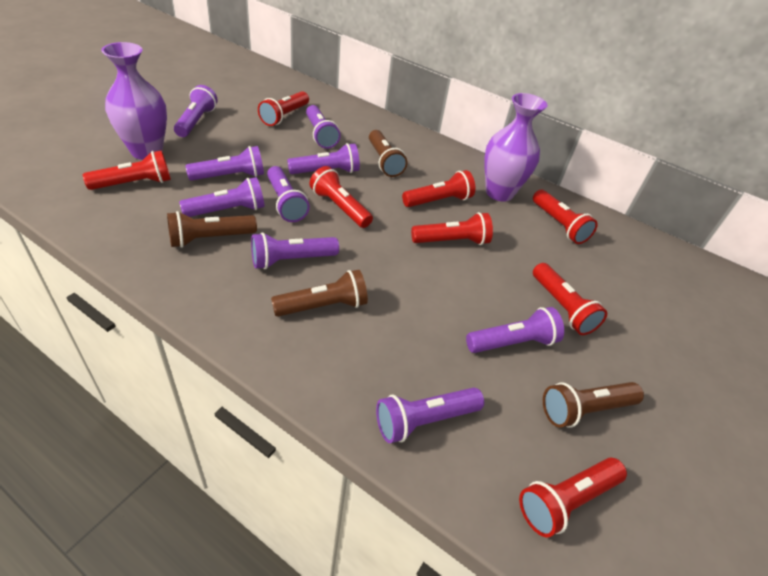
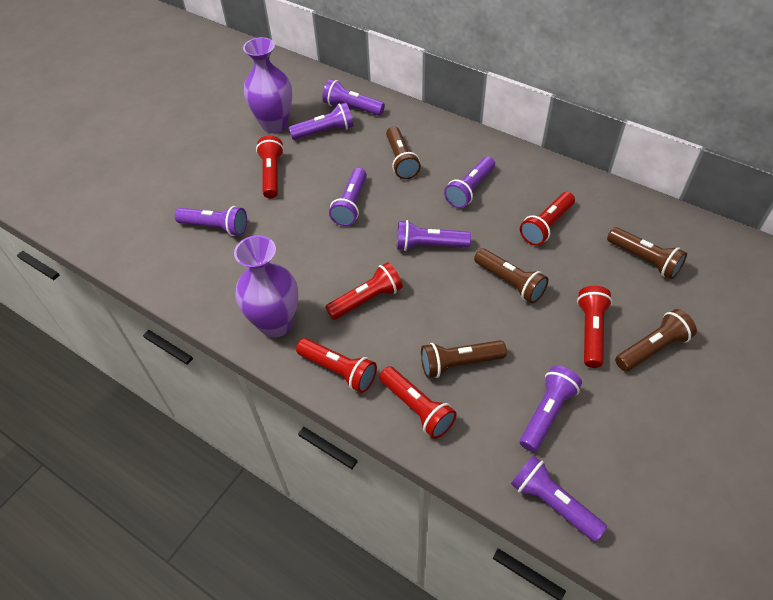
brown flashlight: 4 -> 5
purple flashlight: 9 -> 8
red flashlight: 8 -> 6

